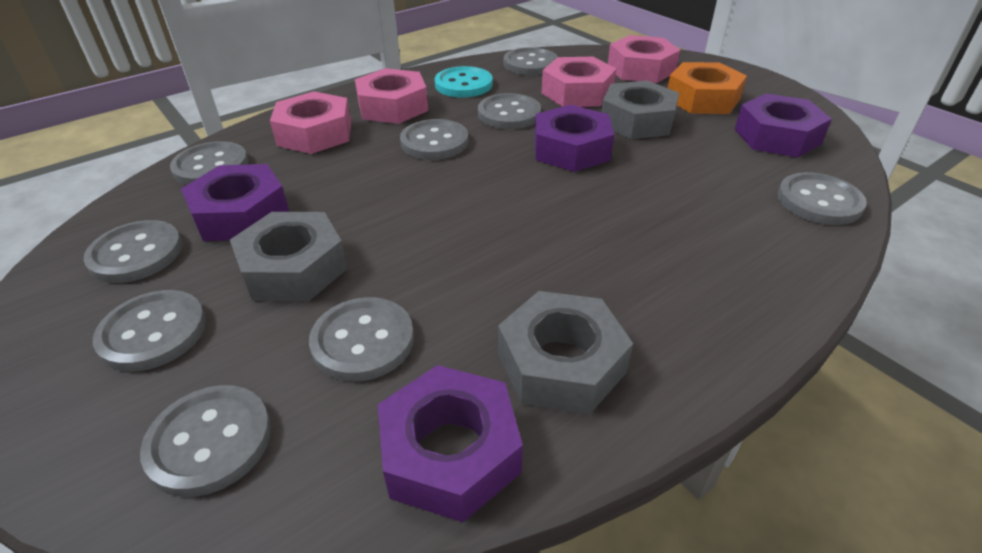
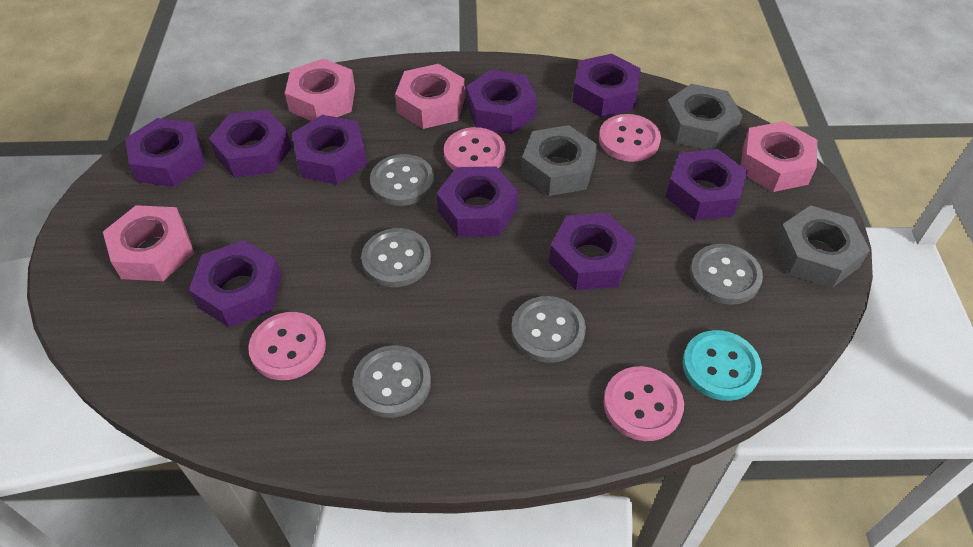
grey button: 9 -> 5
orange nut: 1 -> 0
pink button: 0 -> 4
purple nut: 4 -> 9

